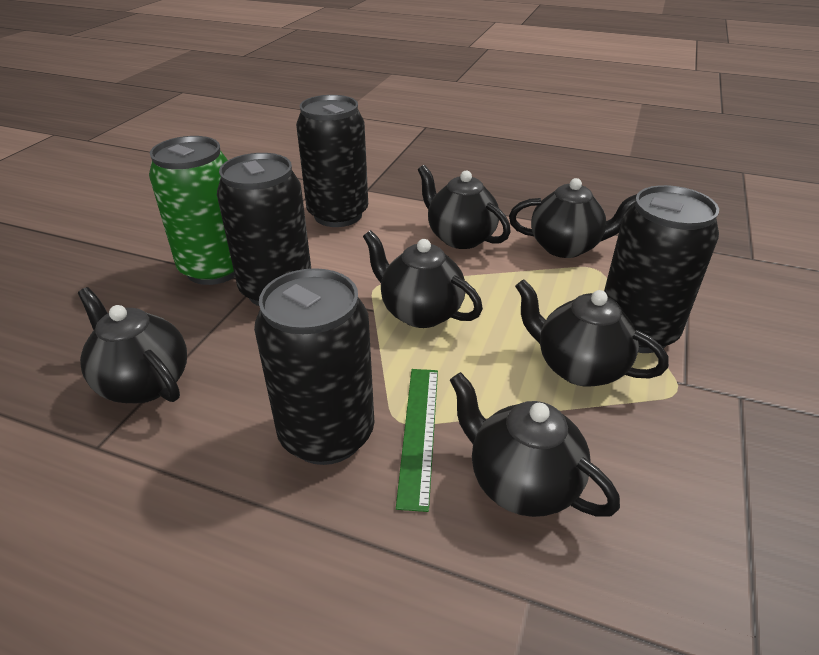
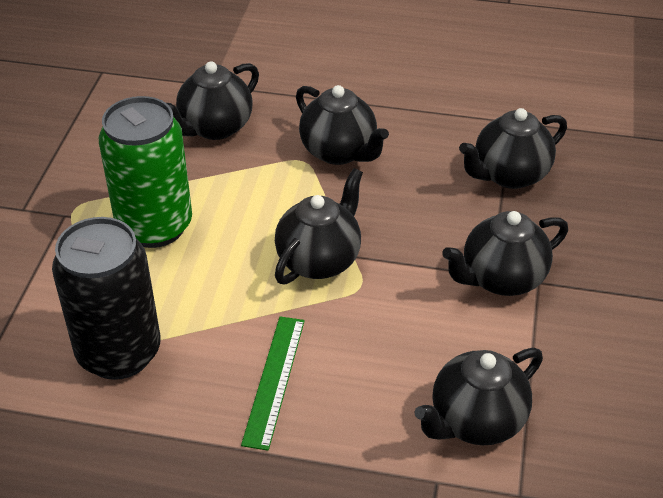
black can: 4 -> 1

